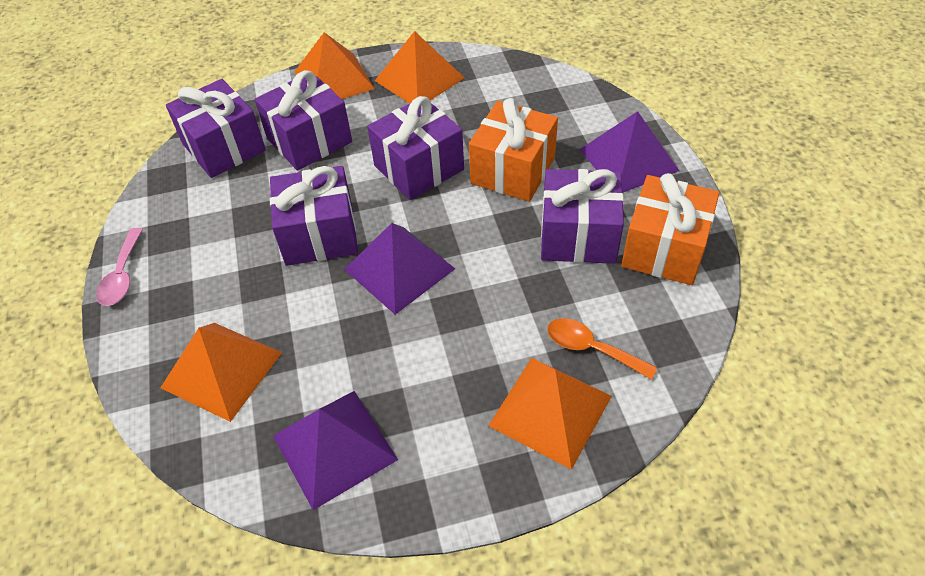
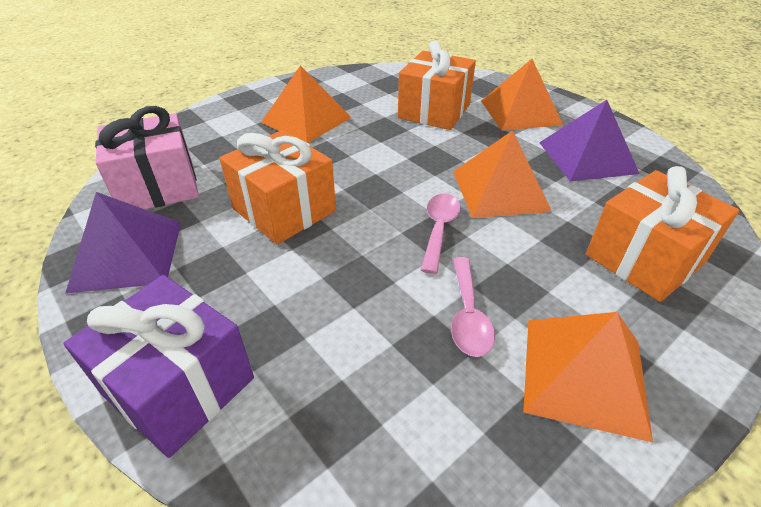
orange gift: 2 -> 3
orange spoon: 1 -> 0
pink gift: 0 -> 1
pink spoon: 1 -> 2
purple gift: 5 -> 1
purple pyramid: 3 -> 2

